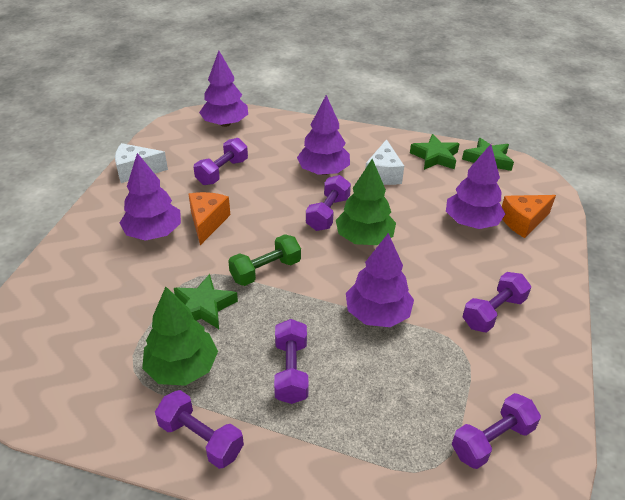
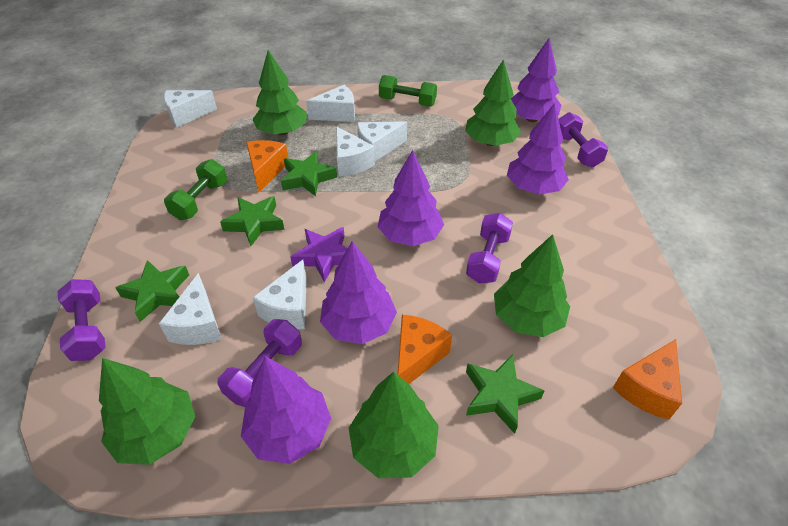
green dumbbell: 1 -> 2
green star: 3 -> 4
green tree: 2 -> 5
orange cheese: 2 -> 3
purple dumbbell: 6 -> 4
purple star: 0 -> 1
white cheese: 2 -> 6

